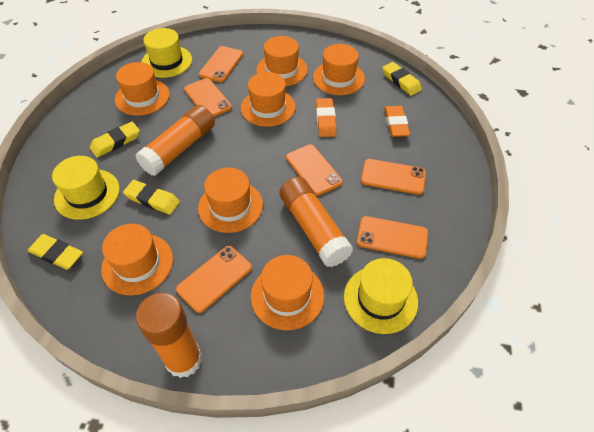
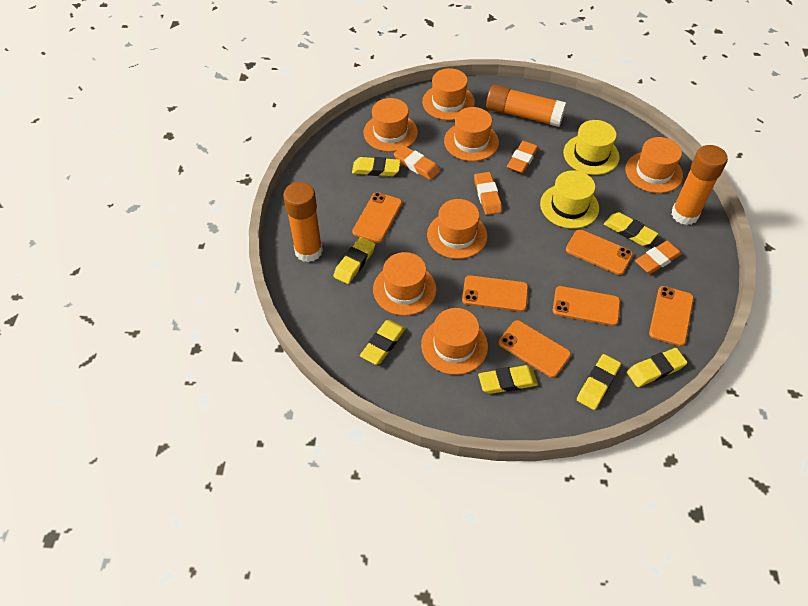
orange eraser: 2 -> 4
yellow eraser: 4 -> 7
yellow hat: 3 -> 2

